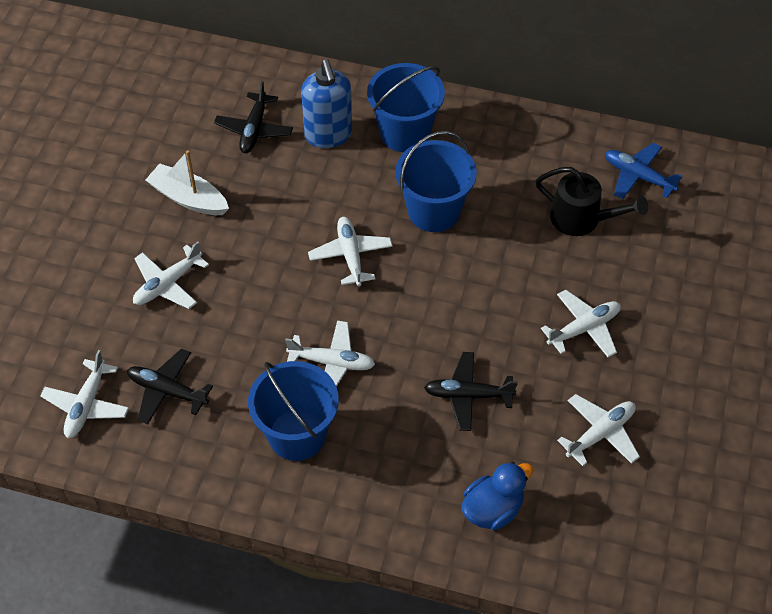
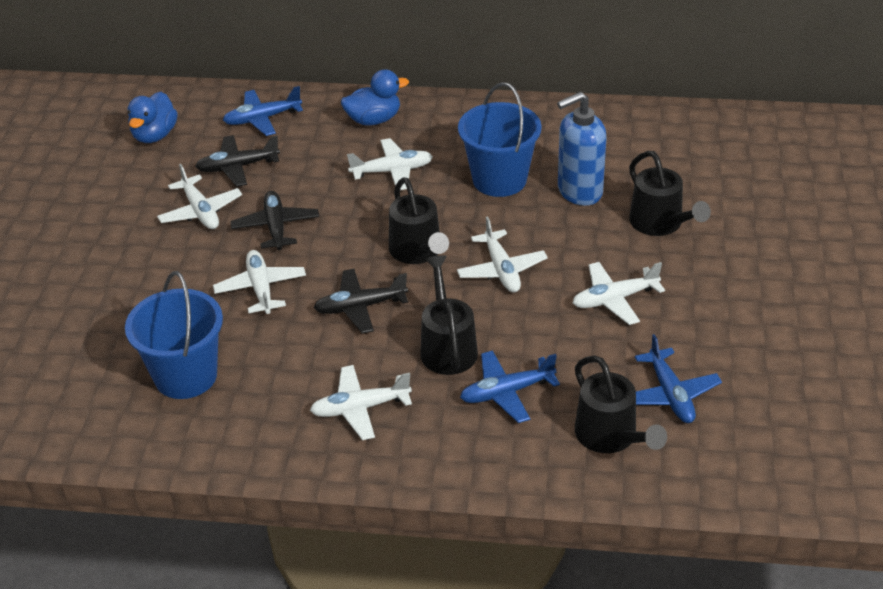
black watering can: 1 -> 4
blue bucket: 3 -> 2
blue duck: 1 -> 2
blue plane: 1 -> 3
white boat: 1 -> 0

